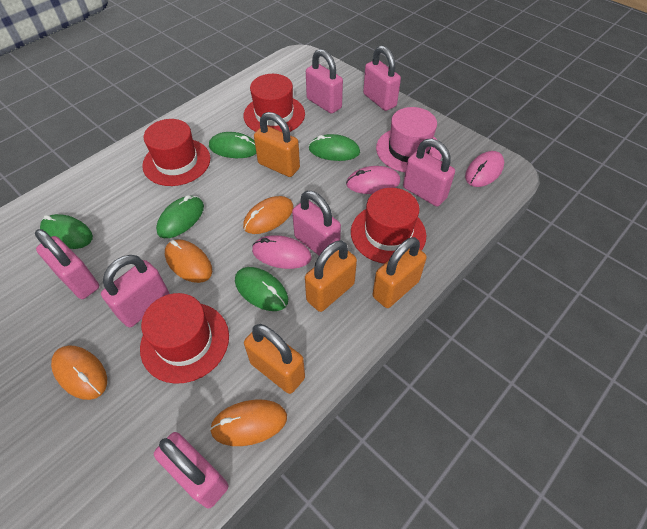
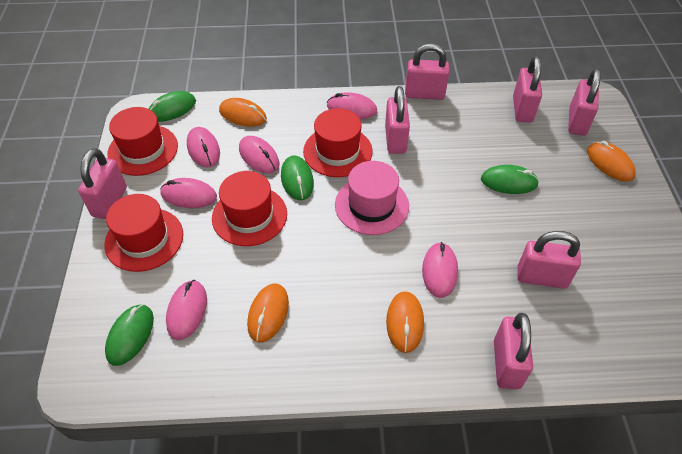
green mouse: 5 -> 4
orange padlock: 4 -> 0
pink mouse: 3 -> 6

